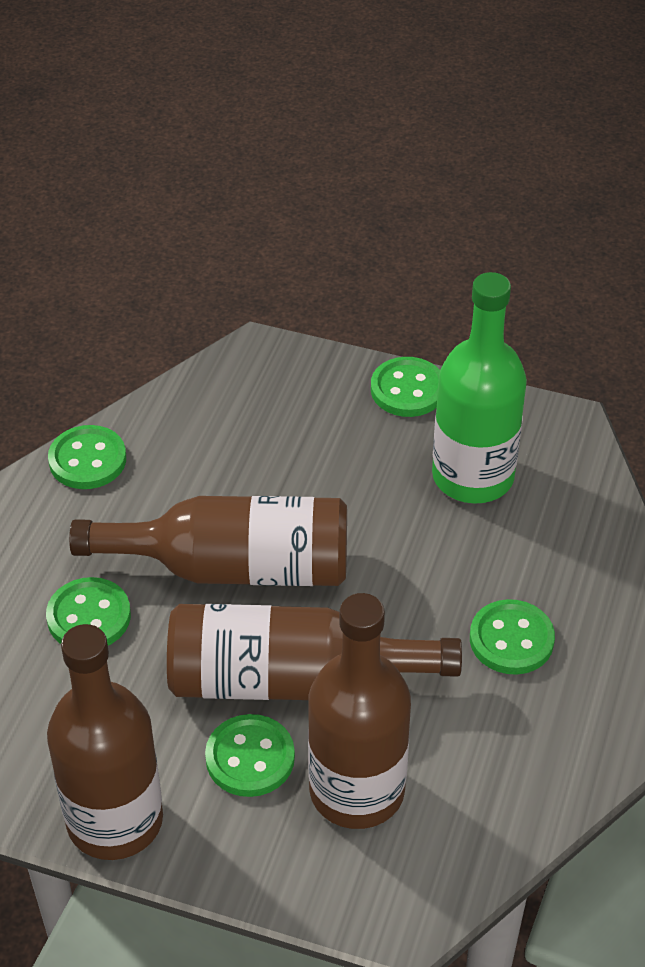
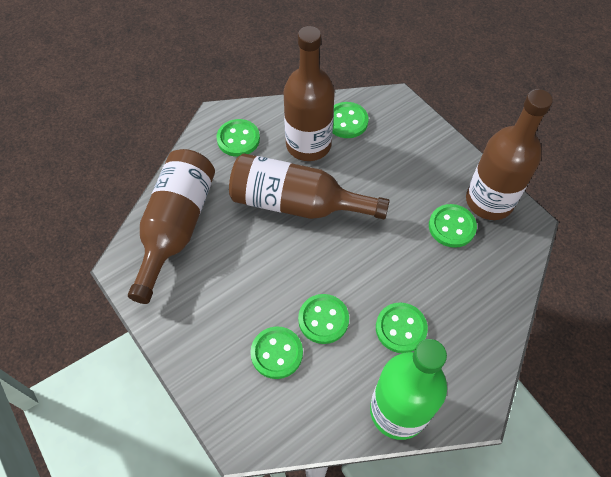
green button: 5 -> 6

